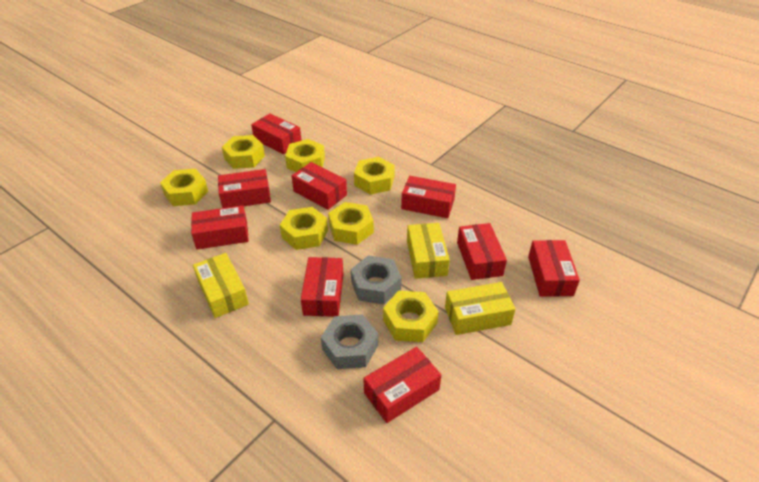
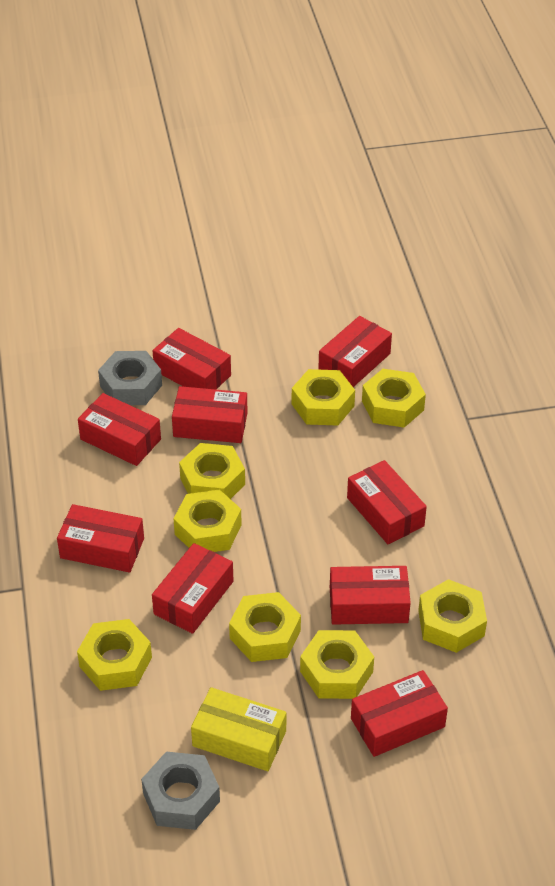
yellow box: 3 -> 1
yellow nut: 7 -> 8

